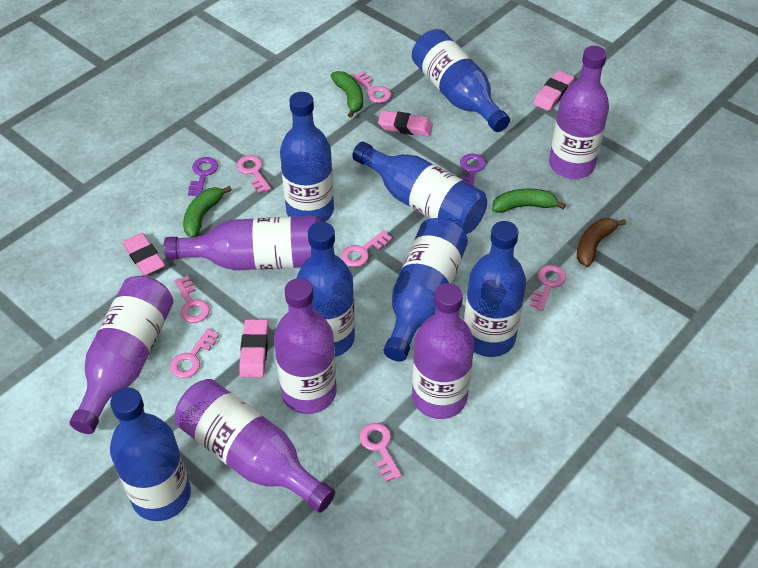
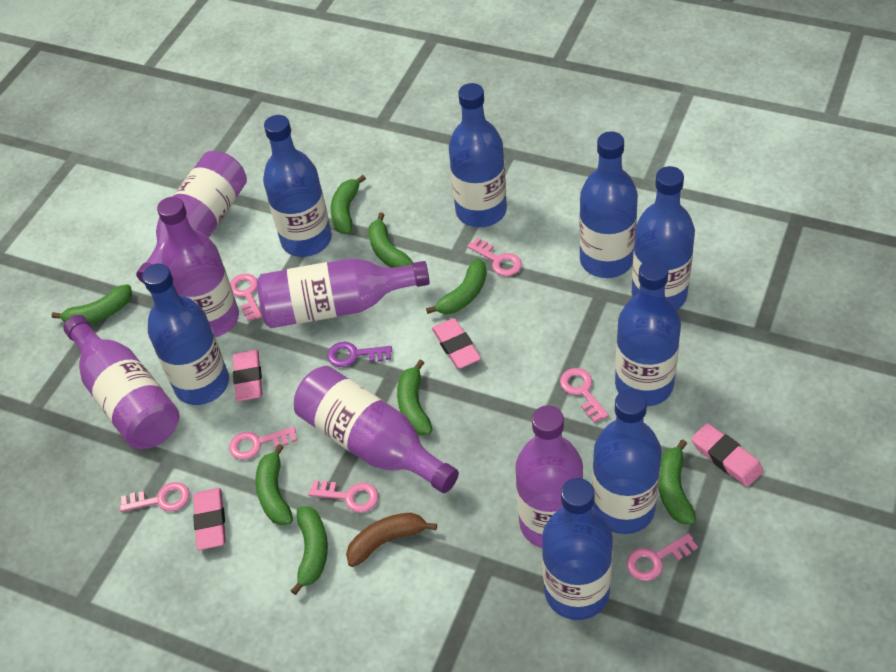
blue bottle: 7 -> 8
green banana: 3 -> 8
purple key: 2 -> 1

